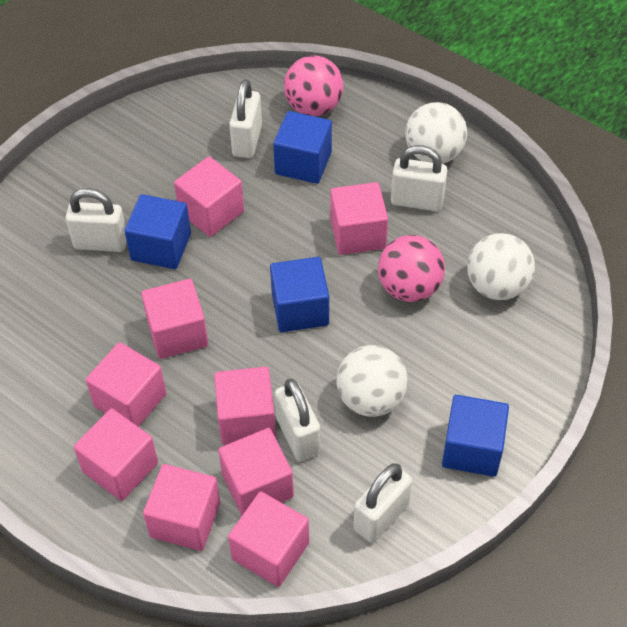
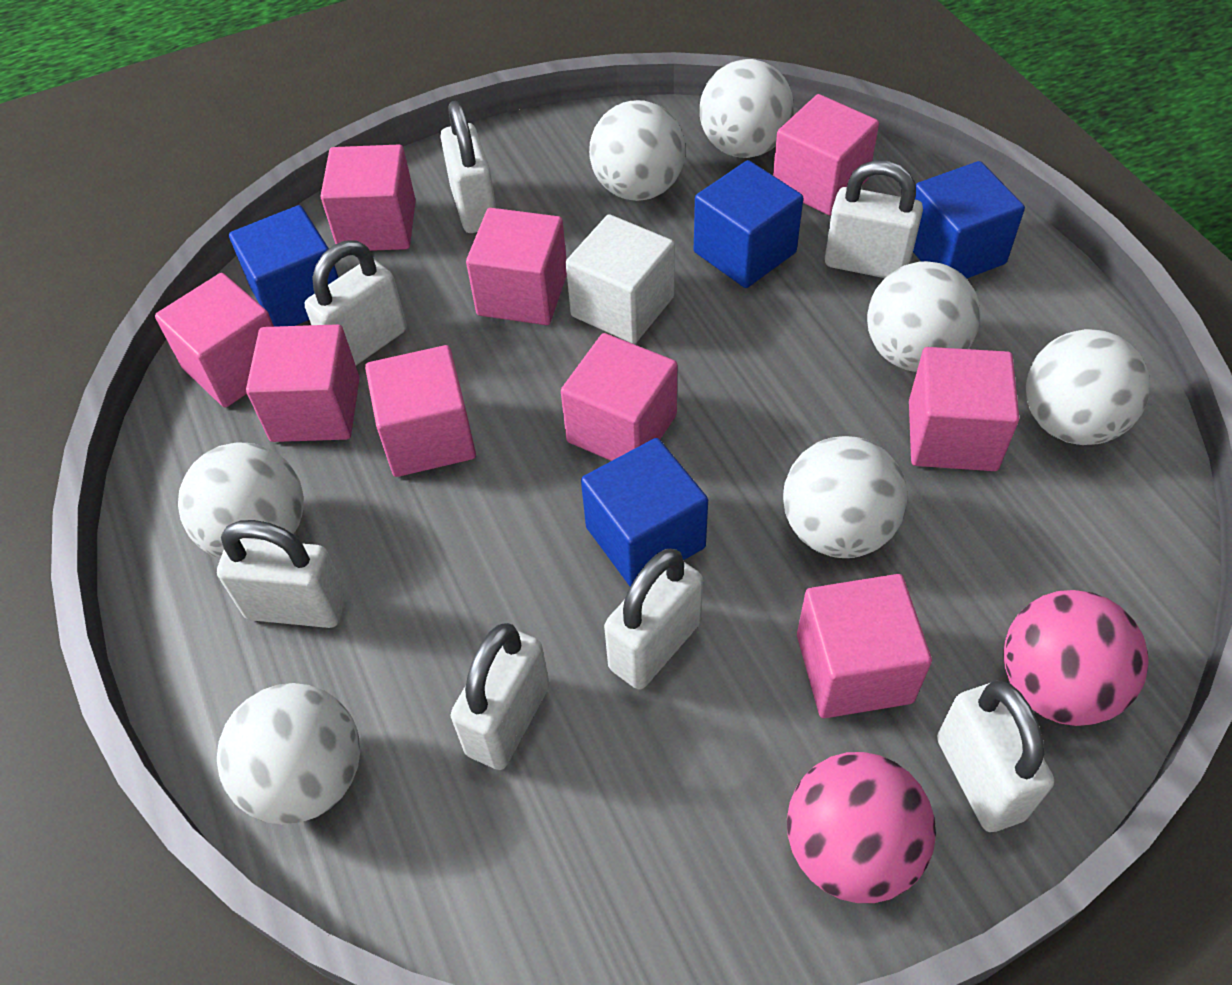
white ball: 3 -> 7
white cube: 0 -> 1
white padlock: 5 -> 7

